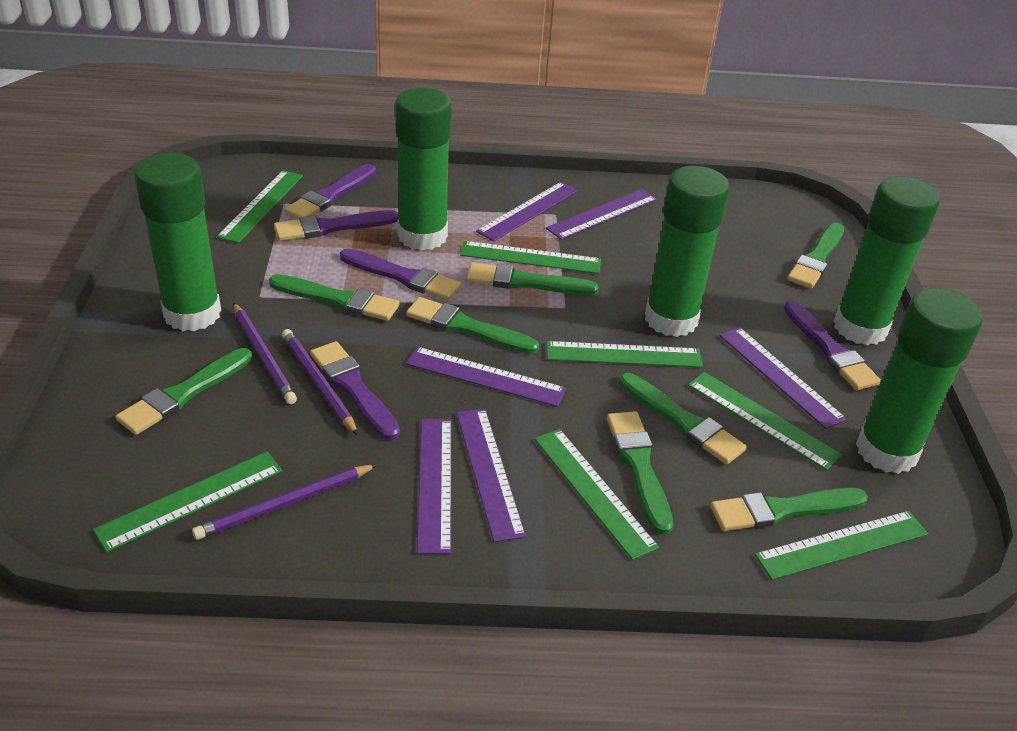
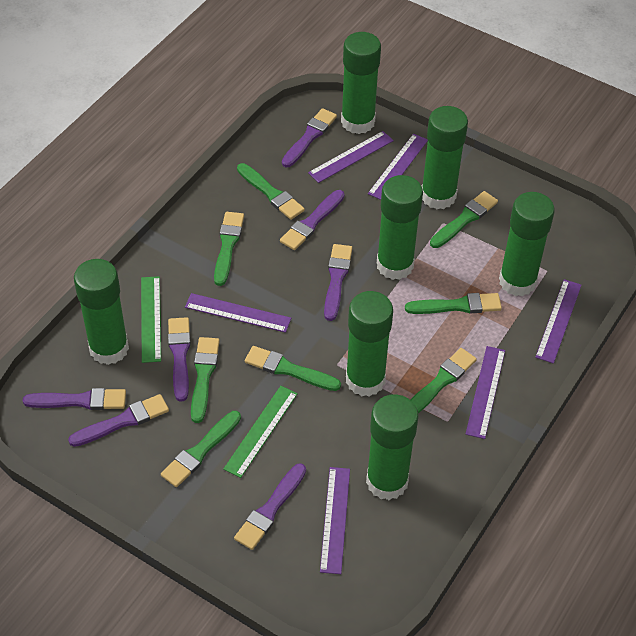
green glue stick: 5 -> 7
green ruler: 7 -> 2
purple brush: 5 -> 7
purple pencil: 3 -> 0

